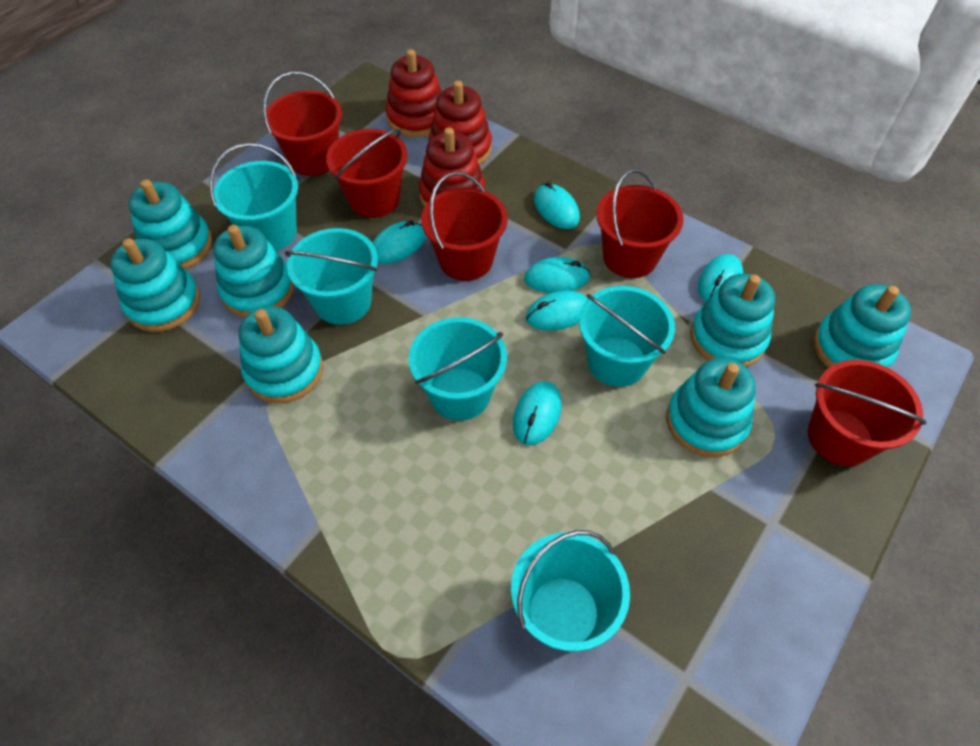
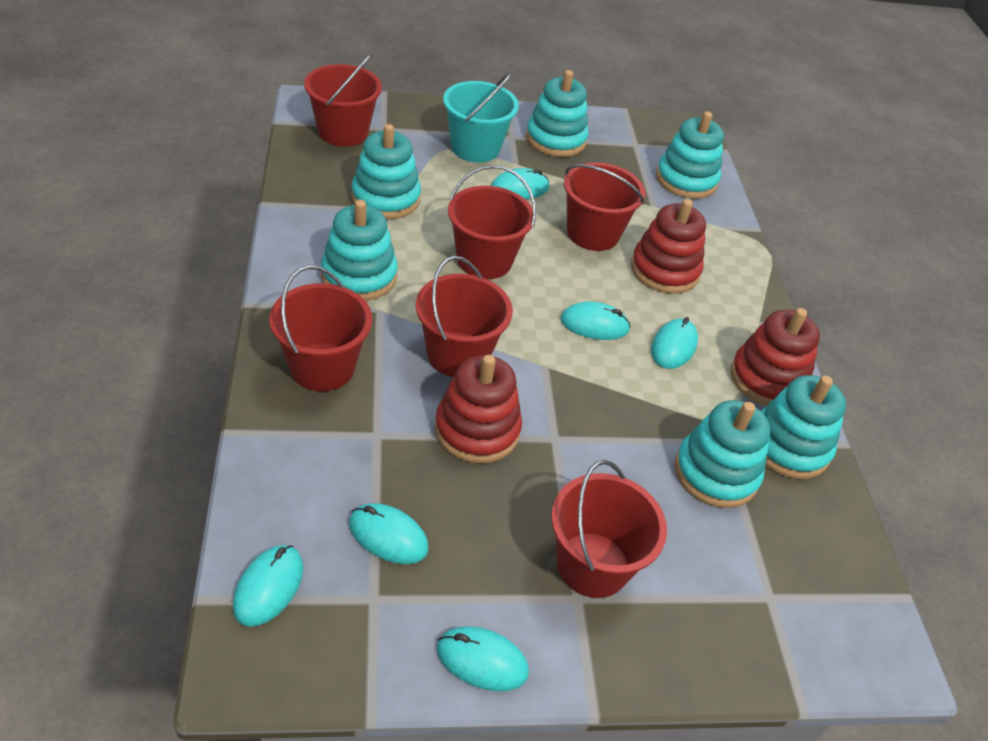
red bucket: 5 -> 6
turquoise bucket: 5 -> 1
turquoise stacking toy: 7 -> 6

